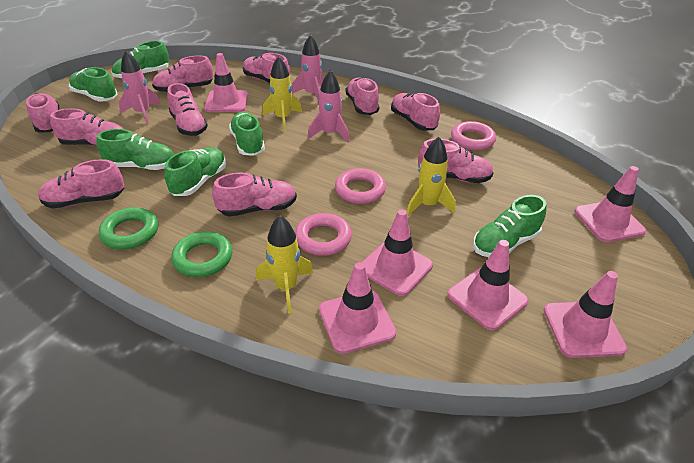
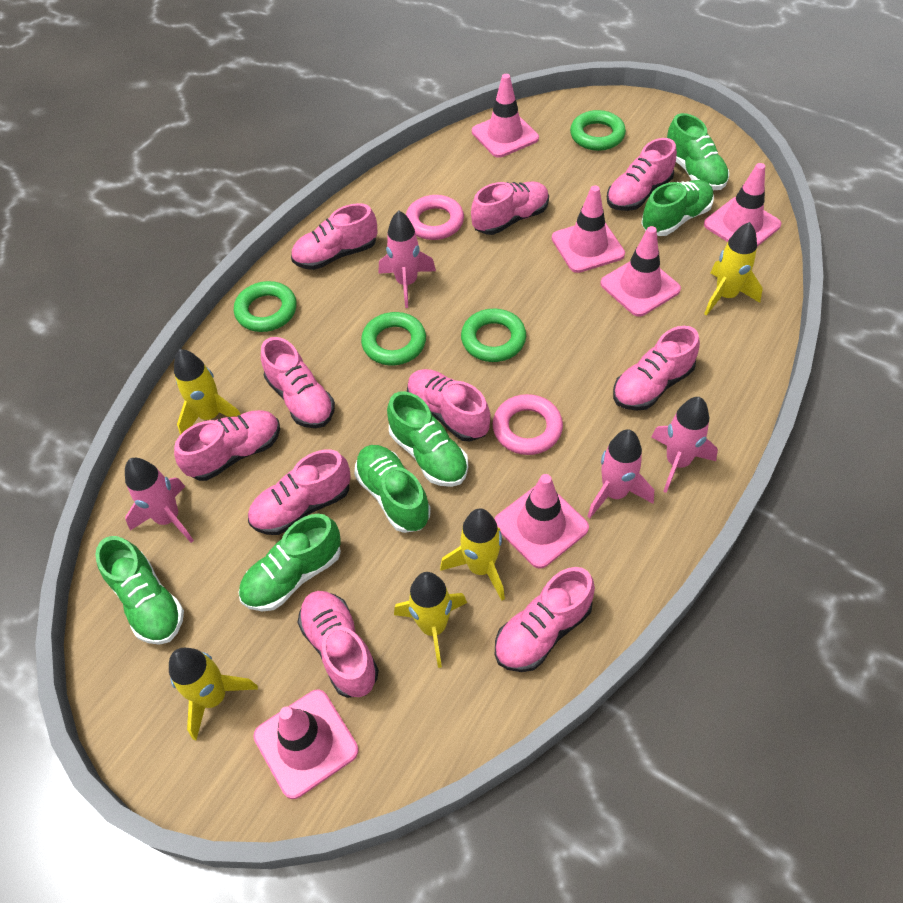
green ring: 2 -> 4
pink ring: 3 -> 2
pink rocket: 3 -> 4
yellow rocket: 3 -> 5

